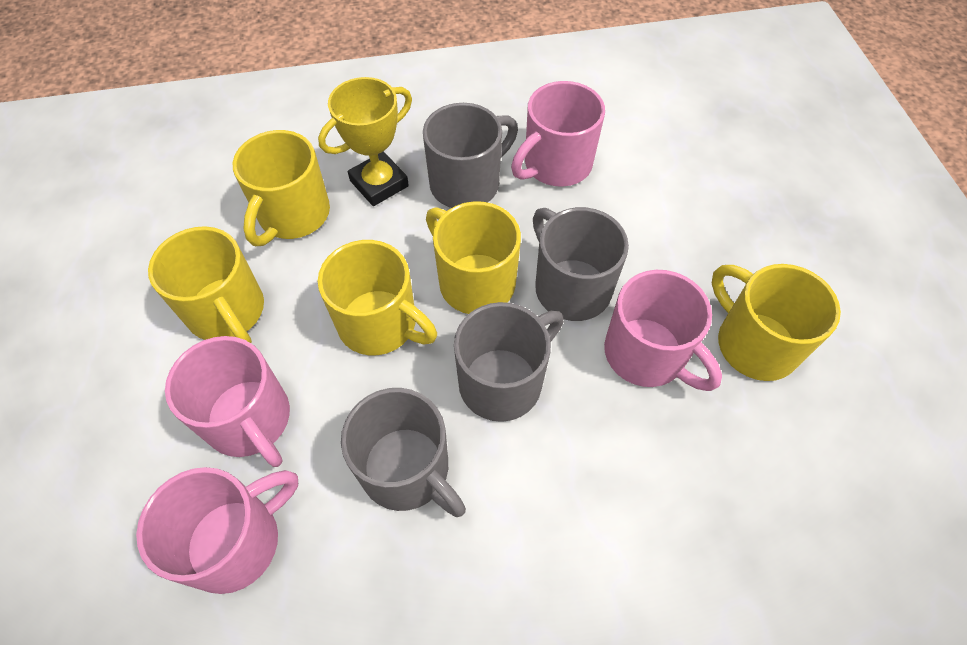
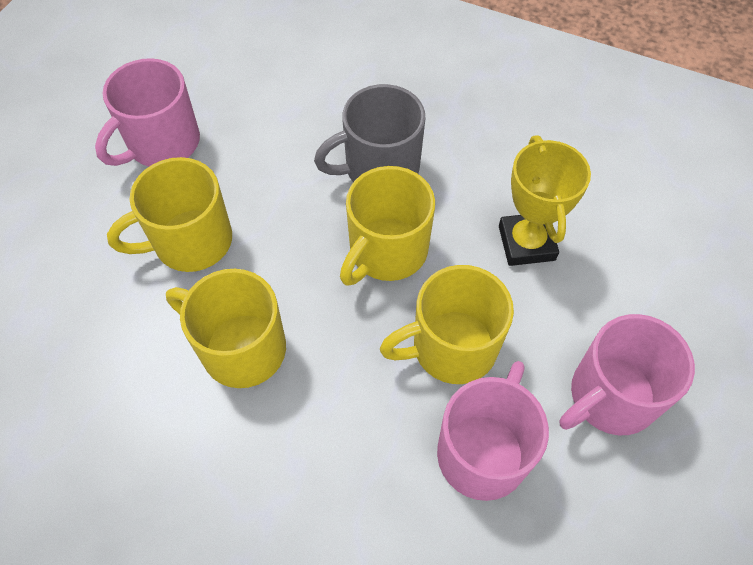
grey mug: 4 -> 1
pink mug: 4 -> 3
yellow mug: 5 -> 4

